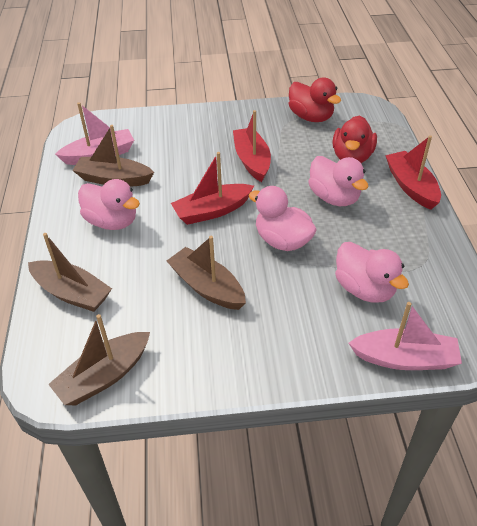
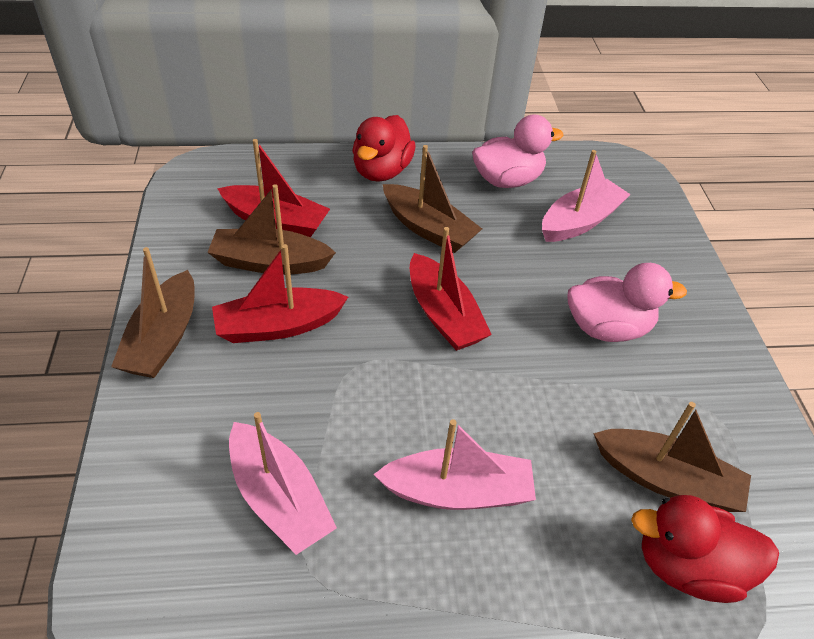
pink boat: 2 -> 3
pink duck: 4 -> 2

